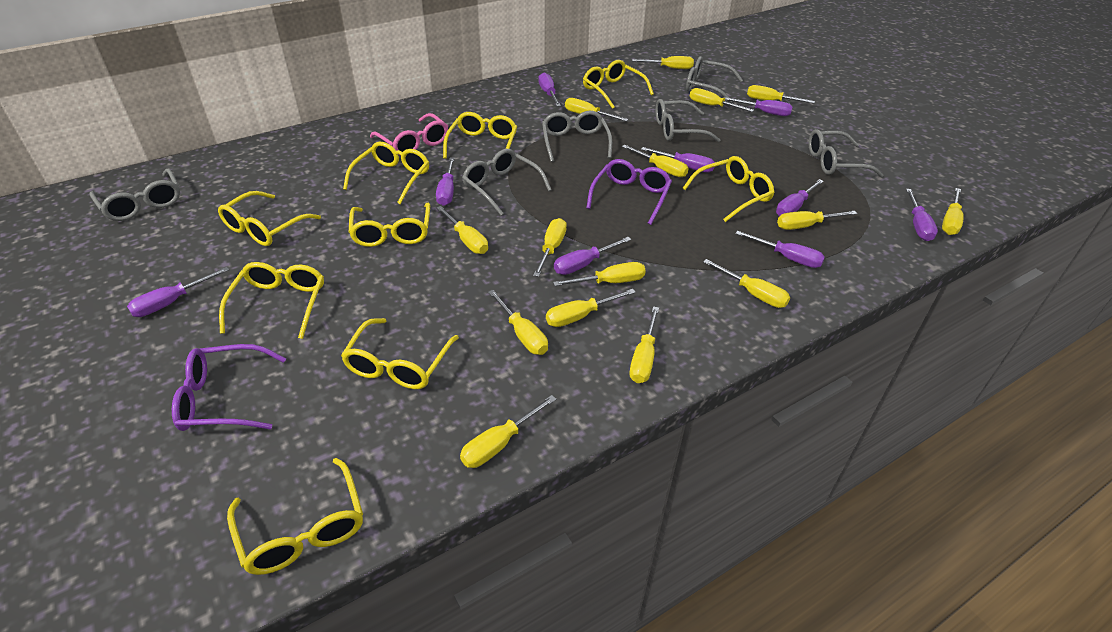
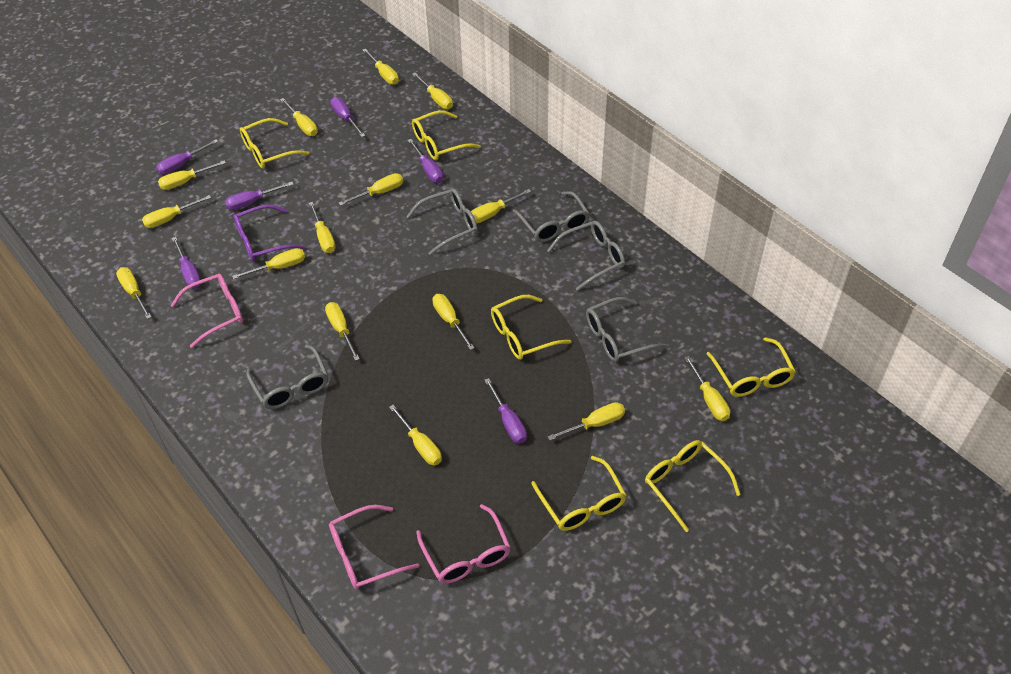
grey glasses: 6 -> 5
pink glasses: 1 -> 3
purple glasses: 2 -> 1
purple screwdriver: 9 -> 6
yellow glasses: 9 -> 6

